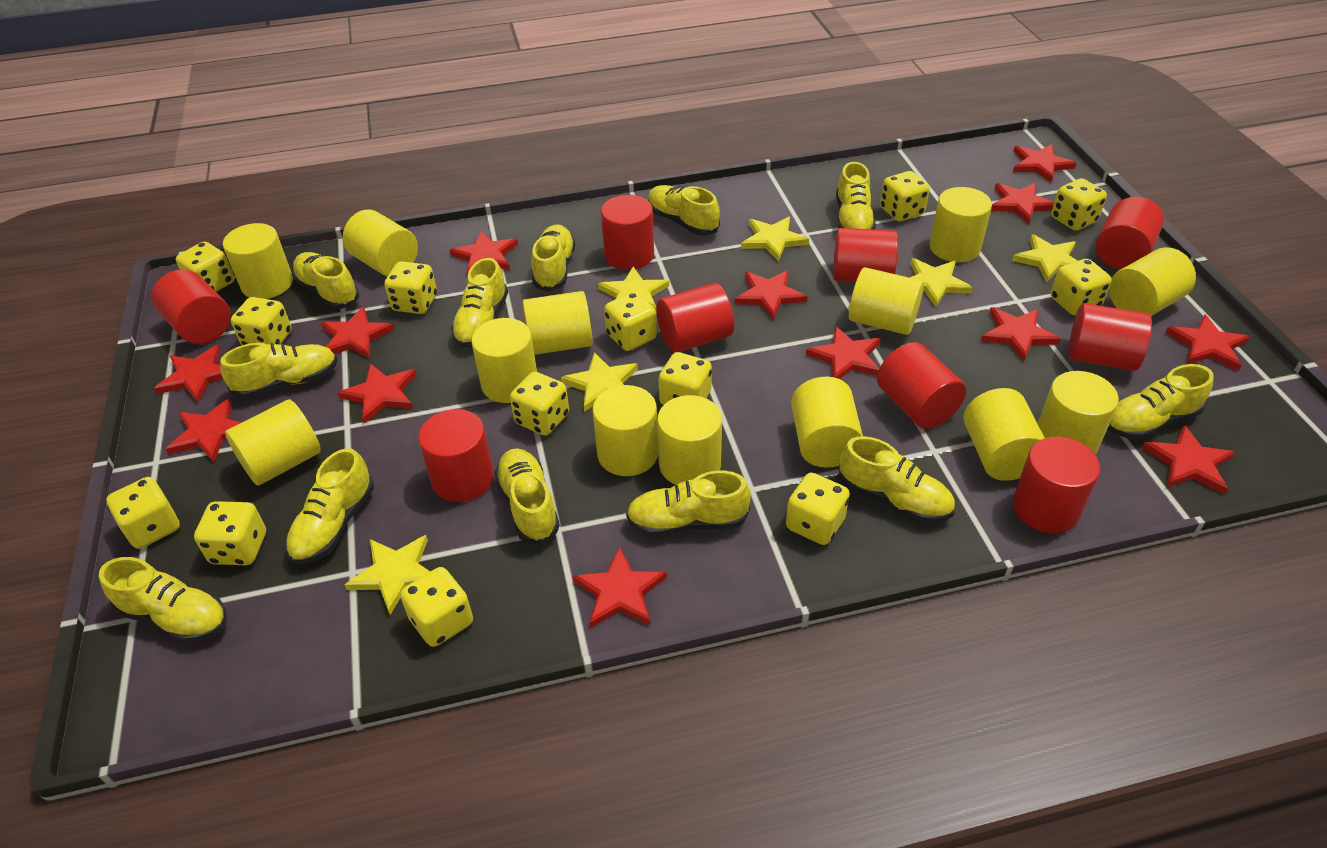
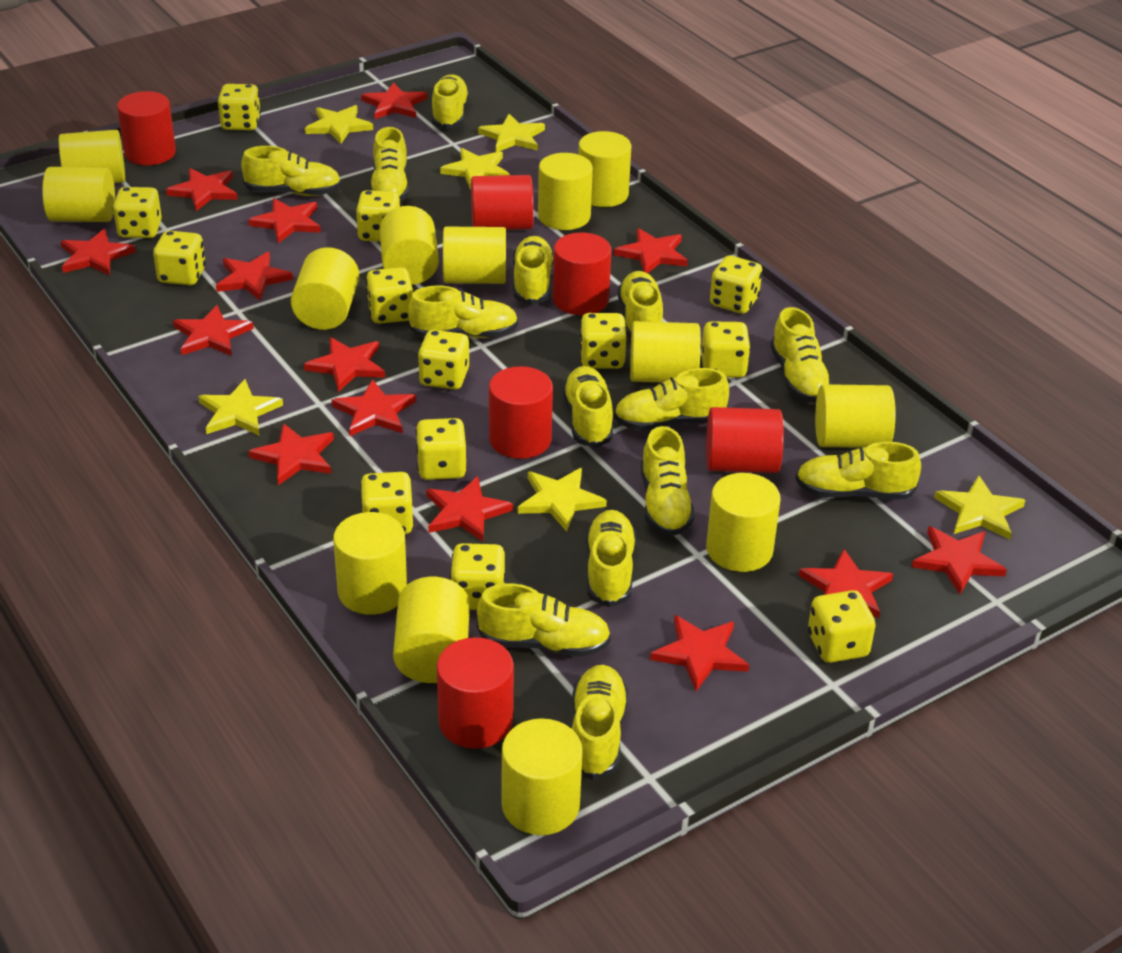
red cylinder: 9 -> 6
red star: 13 -> 14
yellow shoe: 12 -> 14

